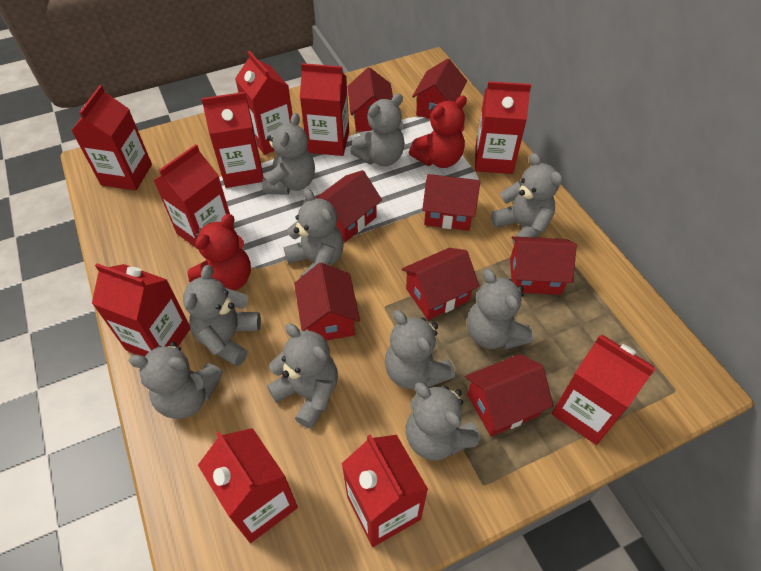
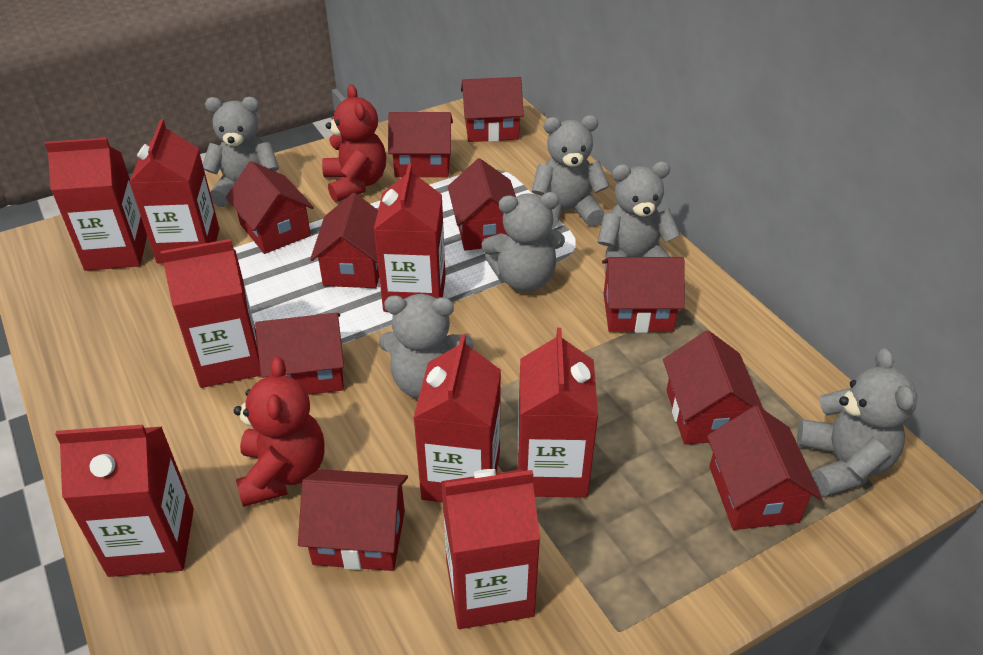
grey teddy bear: 10 -> 6
red carton: 10 -> 8
red house: 8 -> 10

